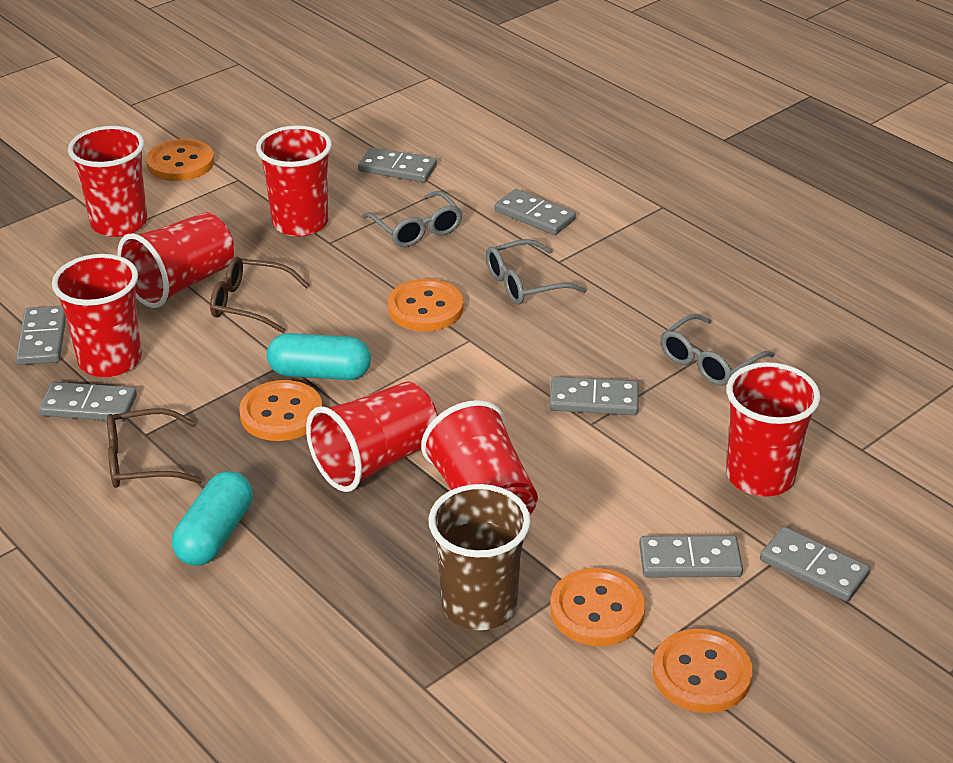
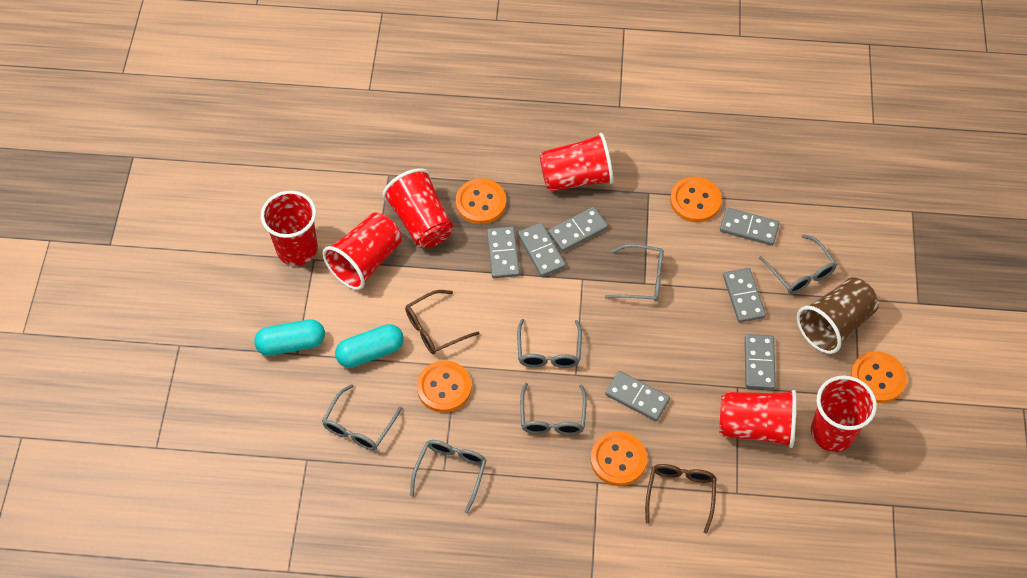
grey glasses: 3 -> 6
red cup: 7 -> 6

